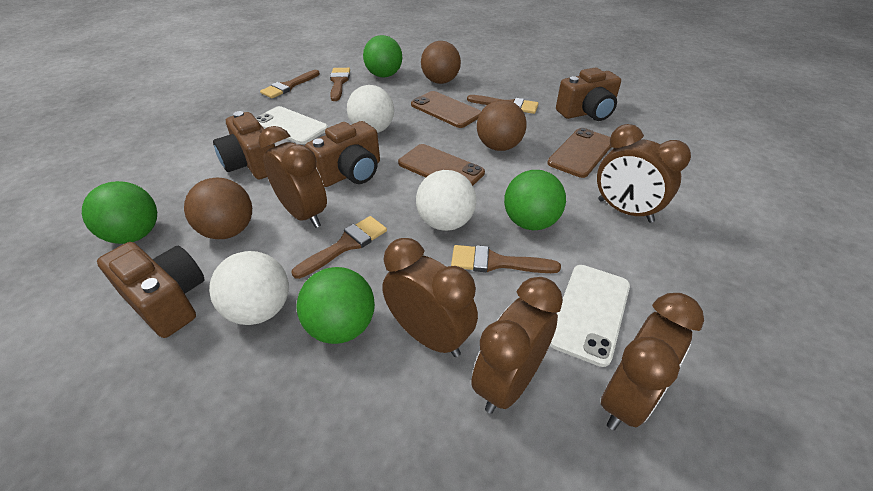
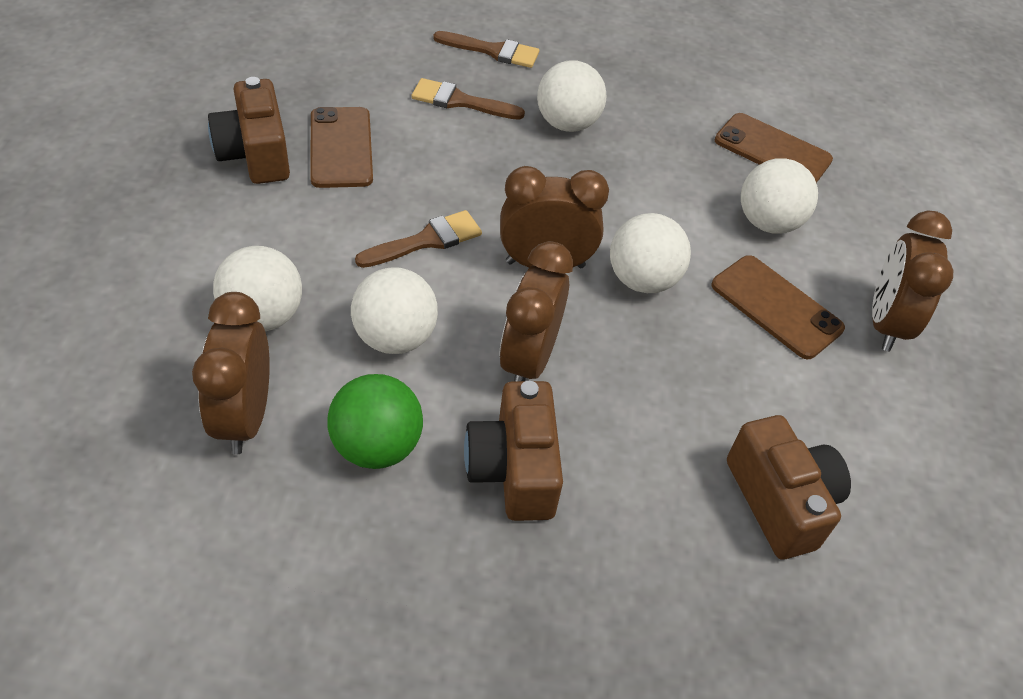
brown ball: 3 -> 0
brown brush: 5 -> 3
brown camera: 4 -> 3
brown clock: 5 -> 4
green ball: 4 -> 1
white ball: 3 -> 5
white phone: 2 -> 0

